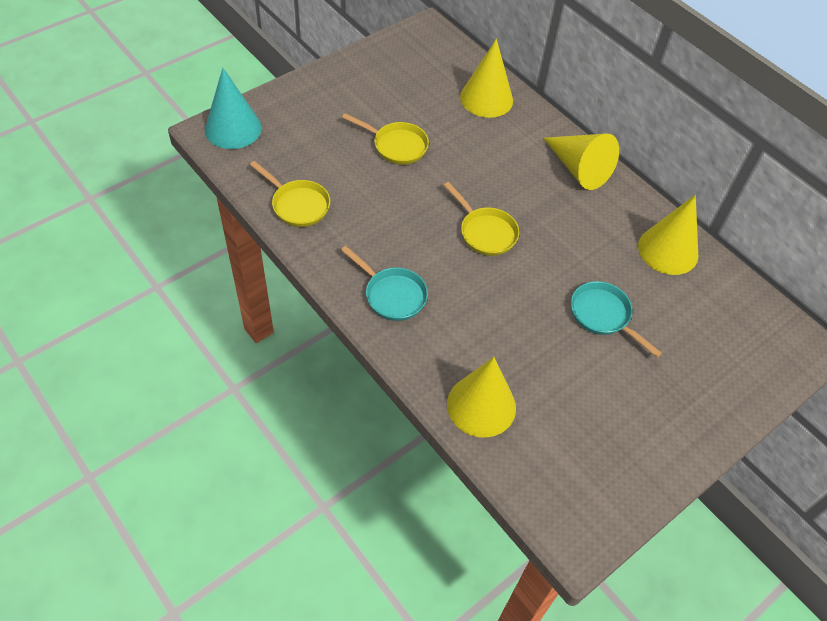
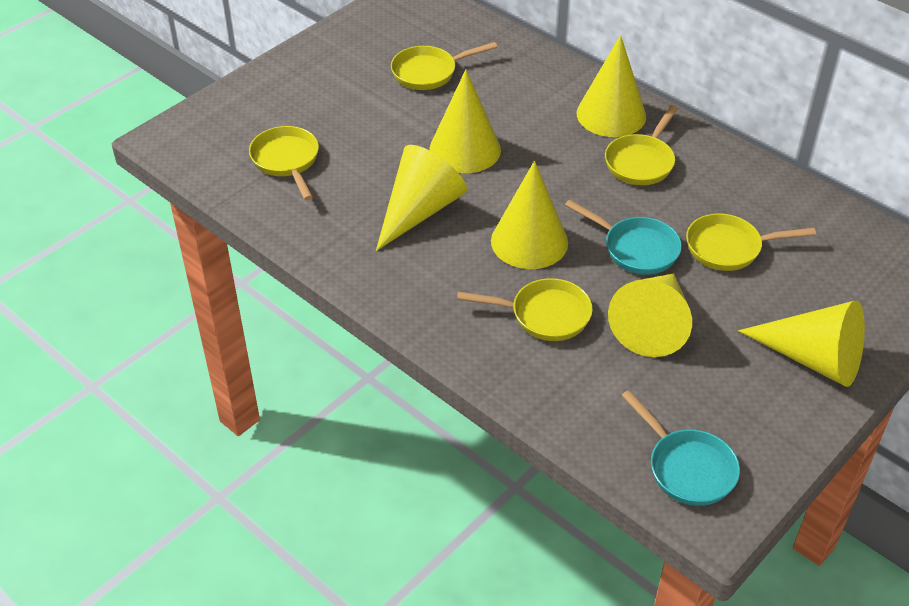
turquoise cone: 1 -> 0
yellow cone: 4 -> 6
yellow pan: 3 -> 5

